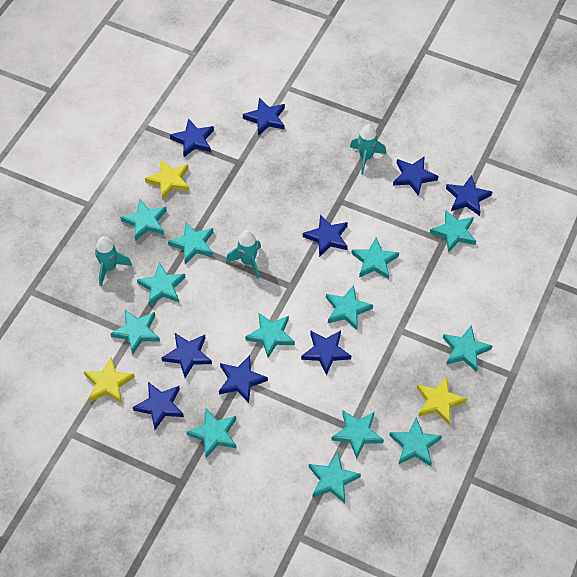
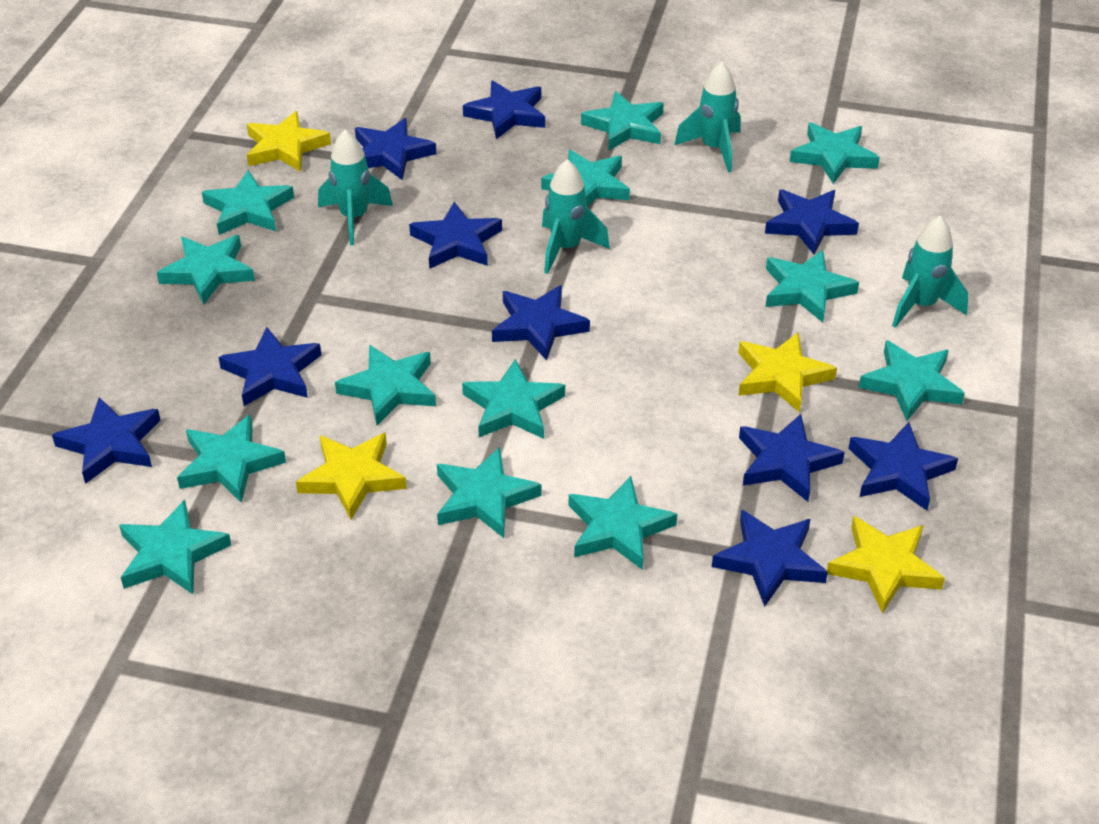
blue star: 9 -> 10
turquoise rocket: 3 -> 4
yellow star: 3 -> 4

